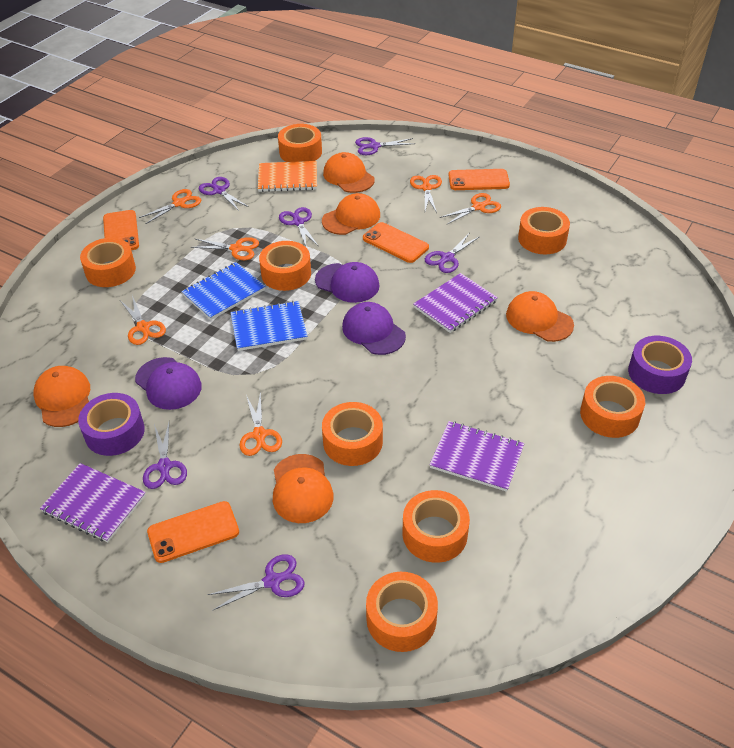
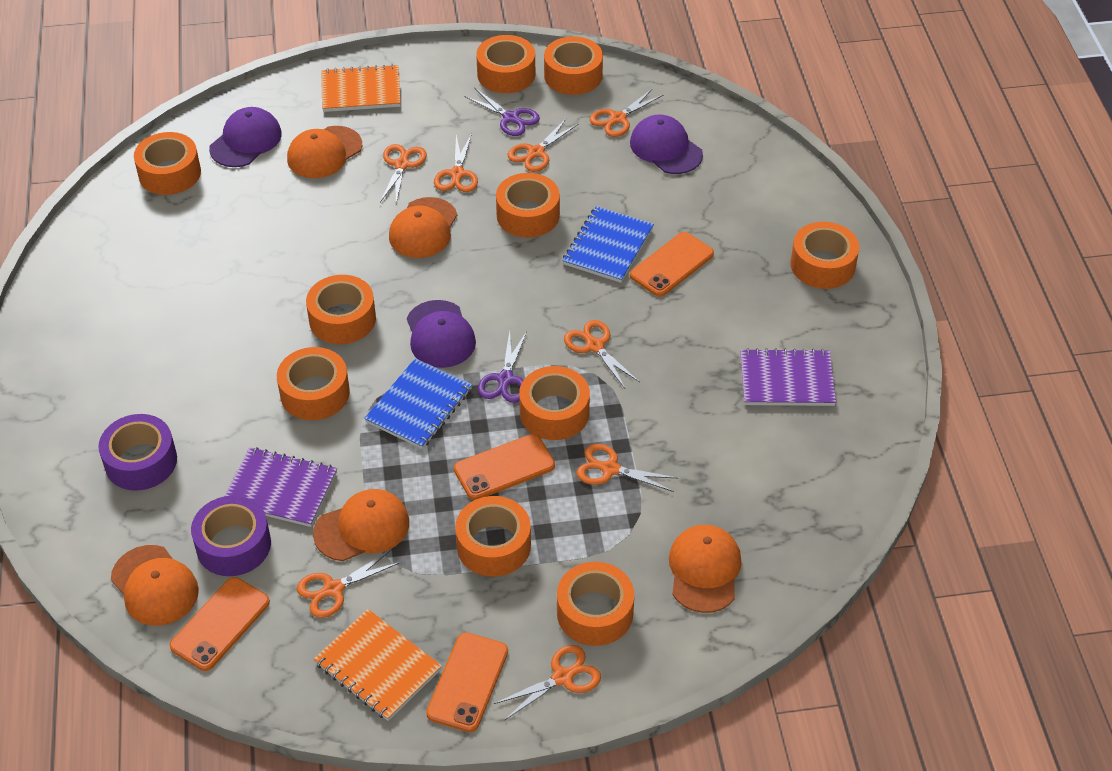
orange notebook: 1 -> 2
orange scissors: 6 -> 8
orange tape: 8 -> 10
purple notebook: 3 -> 2
purple scissors: 6 -> 2

